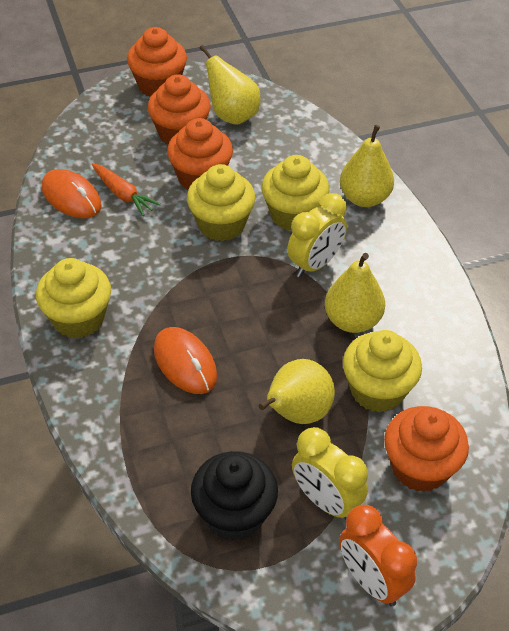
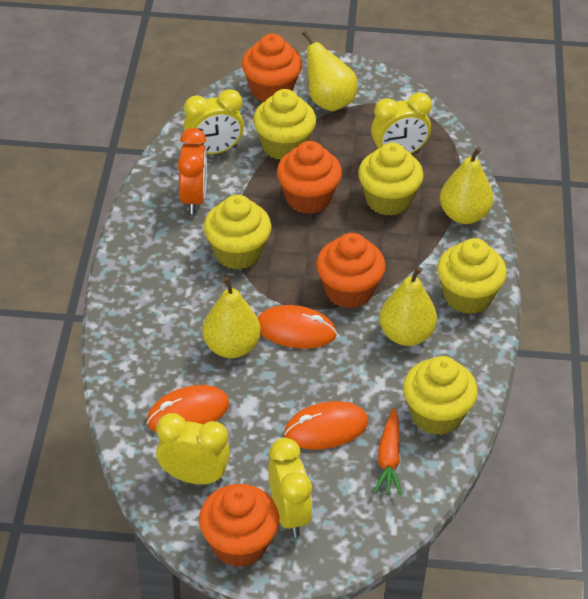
black cupcake: 1 -> 0
orange mouse: 2 -> 3
yellow clock: 2 -> 4
yellow cupcake: 4 -> 5

